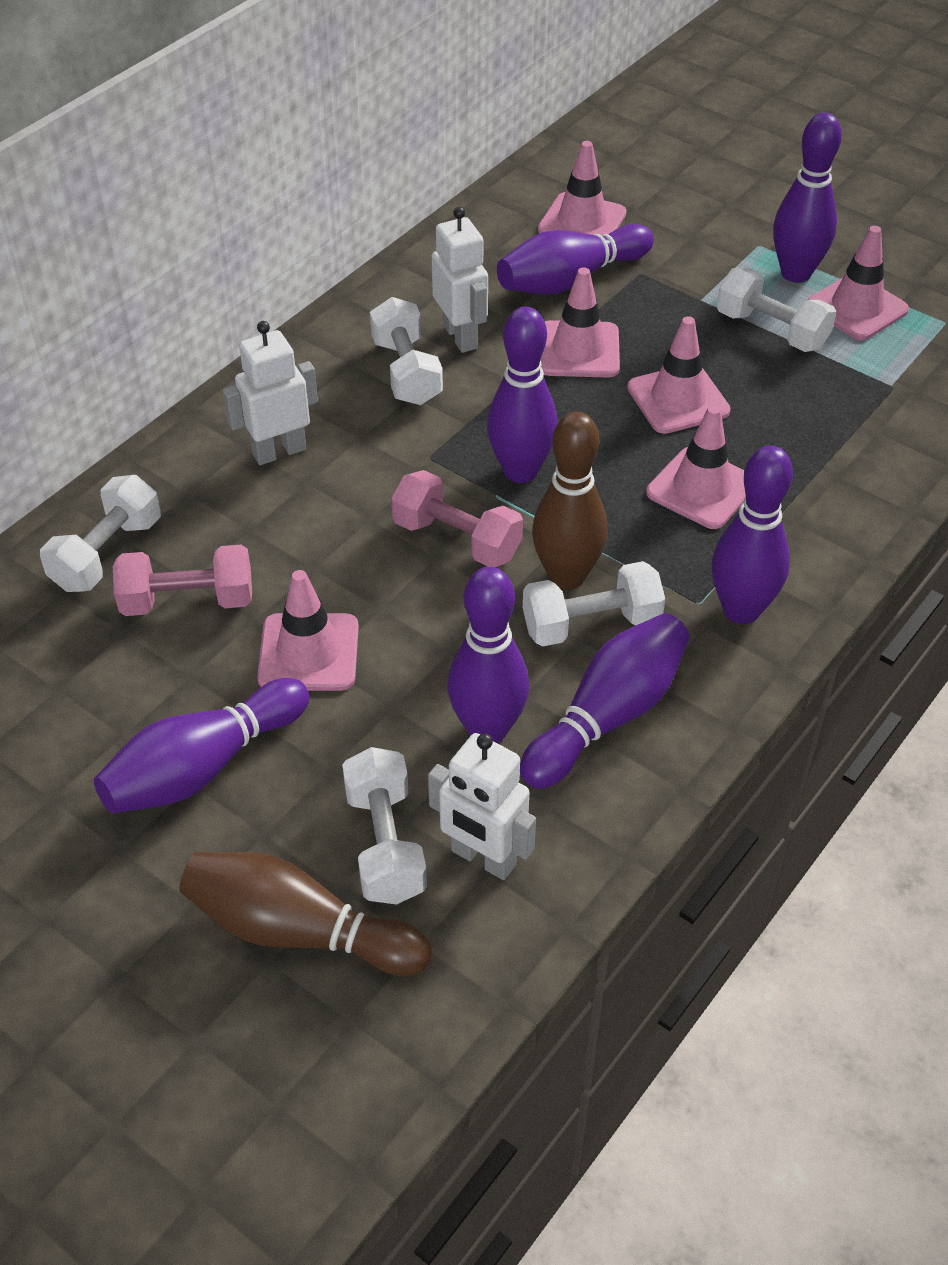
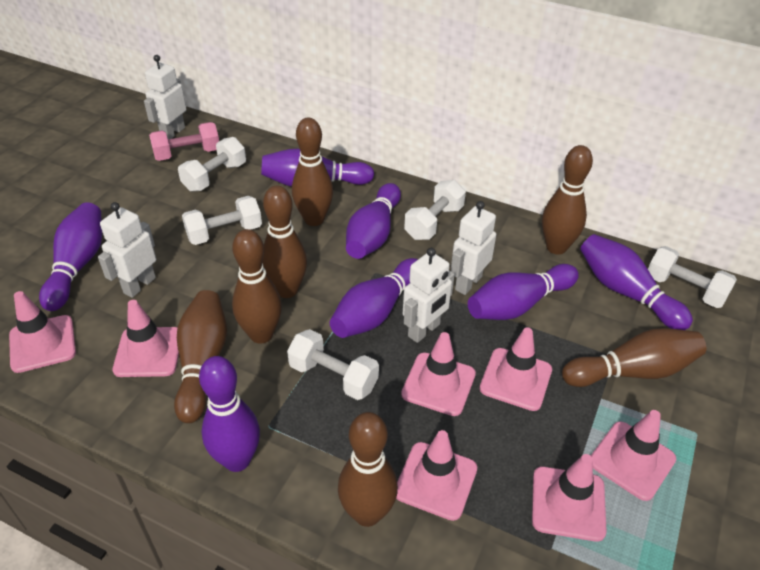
brown bowling pin: 2 -> 7
pink dumbbell: 2 -> 1
pink traffic cone: 6 -> 7
white robot: 3 -> 4

